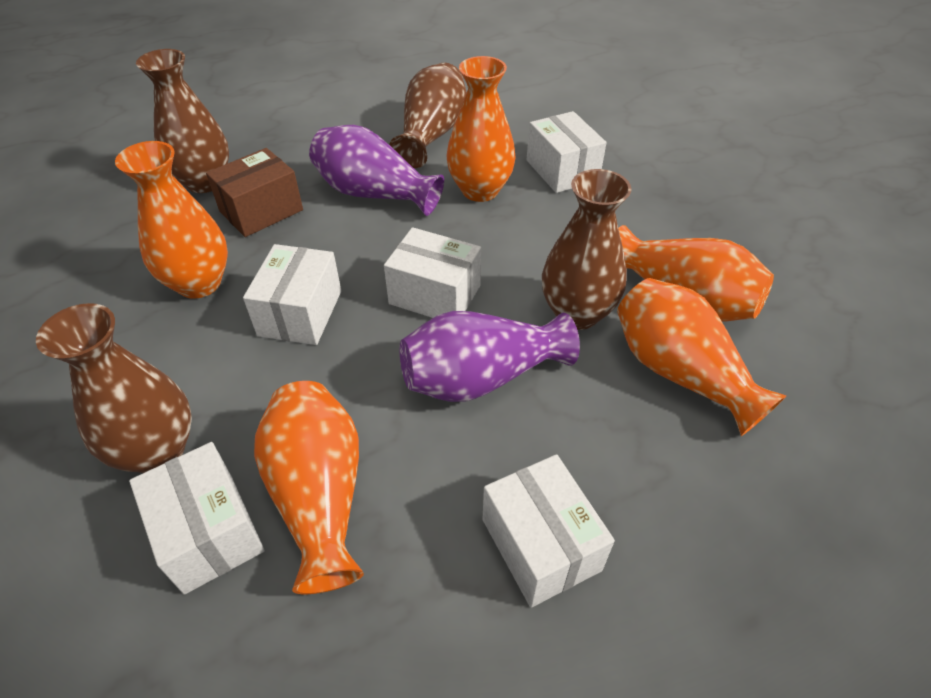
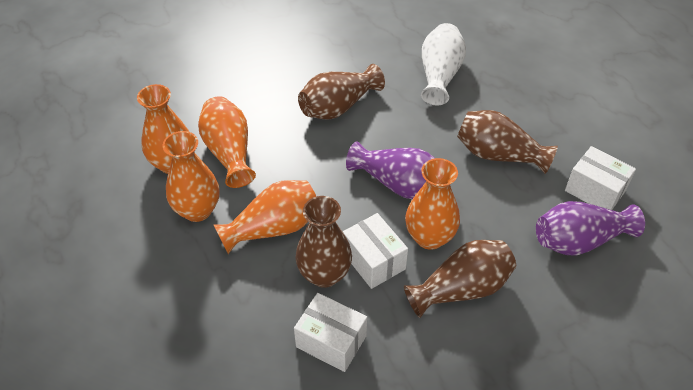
brown box: 1 -> 0
white box: 5 -> 3
white vase: 0 -> 1

